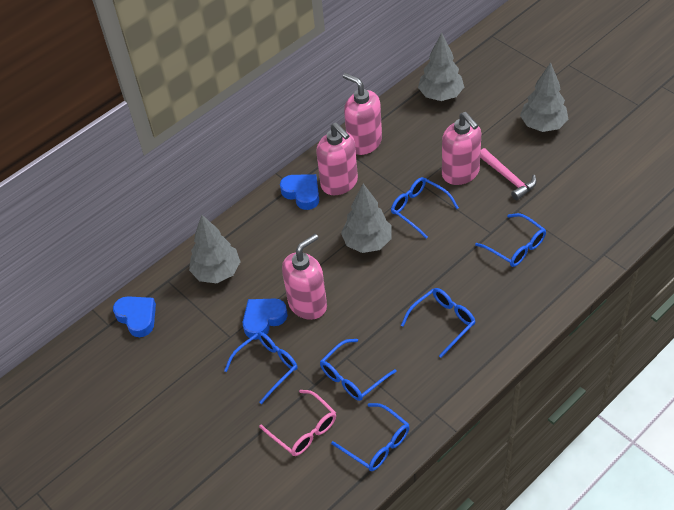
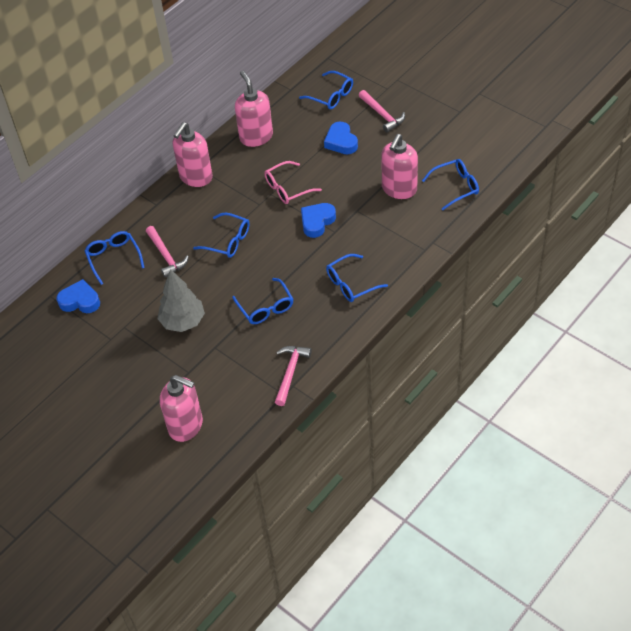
grey tree: 4 -> 1
pink hammer: 1 -> 3

